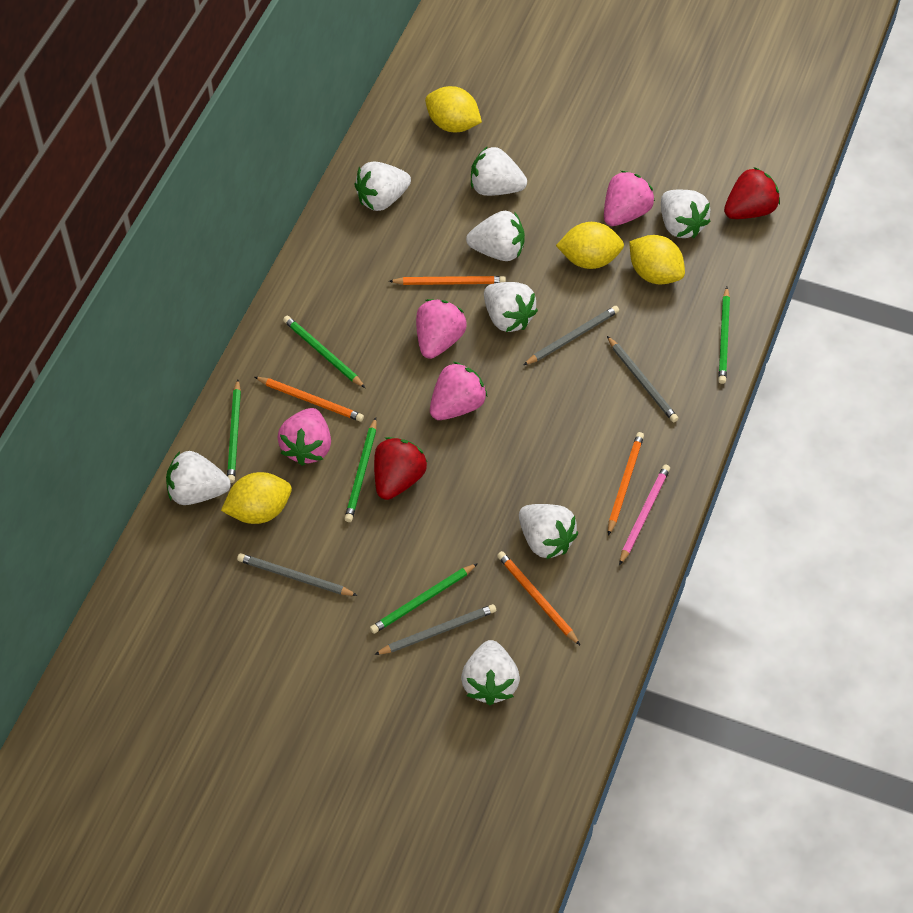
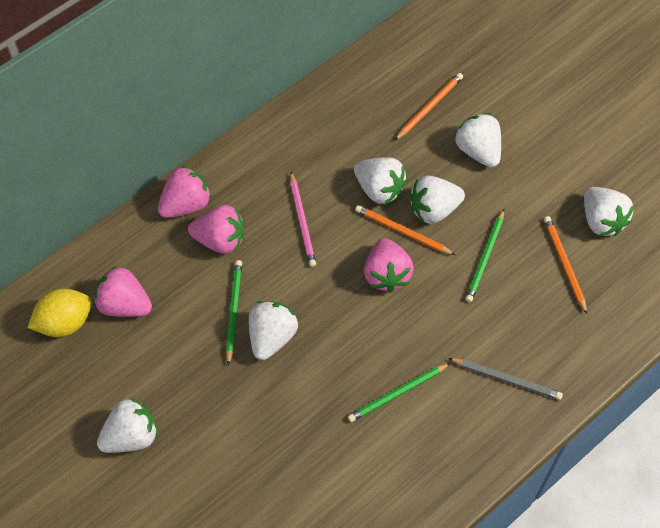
green pencil: 5 -> 3
grey pencil: 4 -> 1
orange pencil: 4 -> 3
red strawberry: 2 -> 0
white strawberry: 8 -> 6
yellow lemon: 4 -> 1

